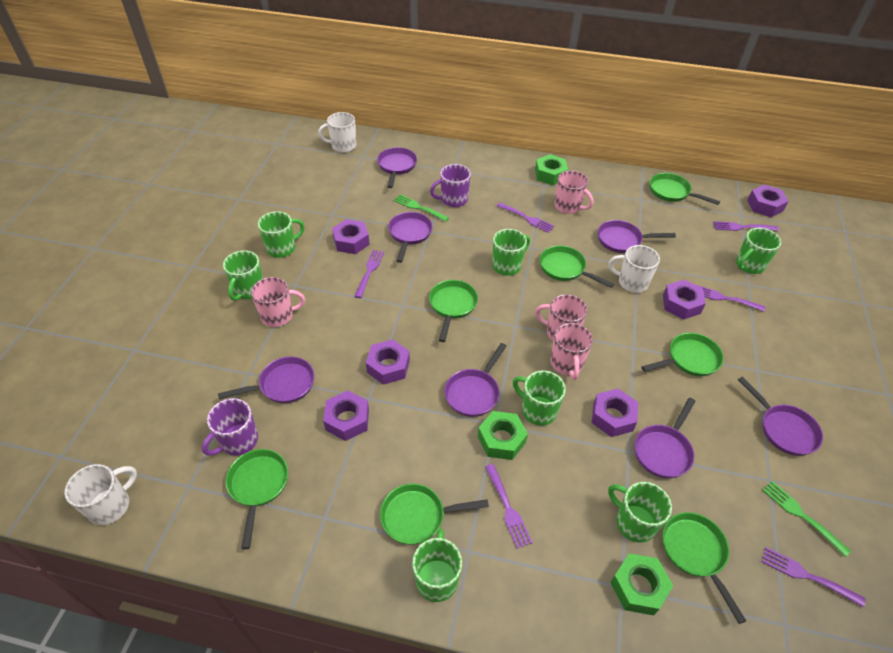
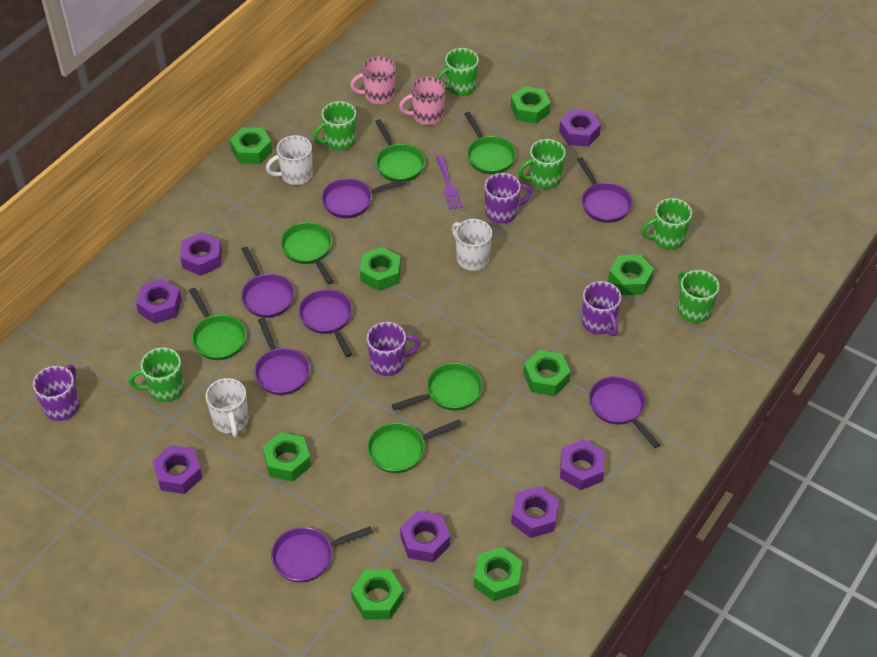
green fork: 2 -> 0
green mug: 7 -> 6
green nut: 3 -> 8
green pan: 7 -> 6
pink mug: 4 -> 2
purple fork: 6 -> 1
purple mug: 2 -> 4
purple nut: 6 -> 7

